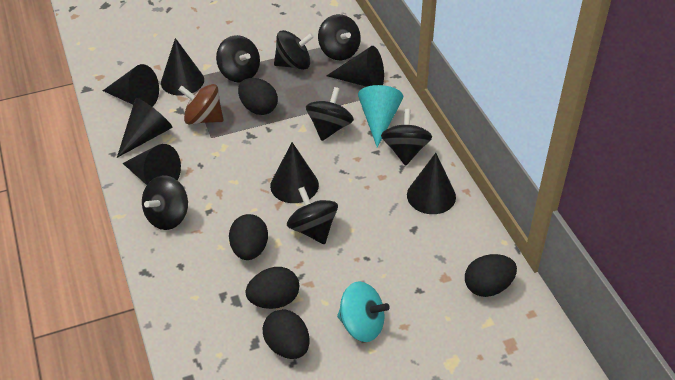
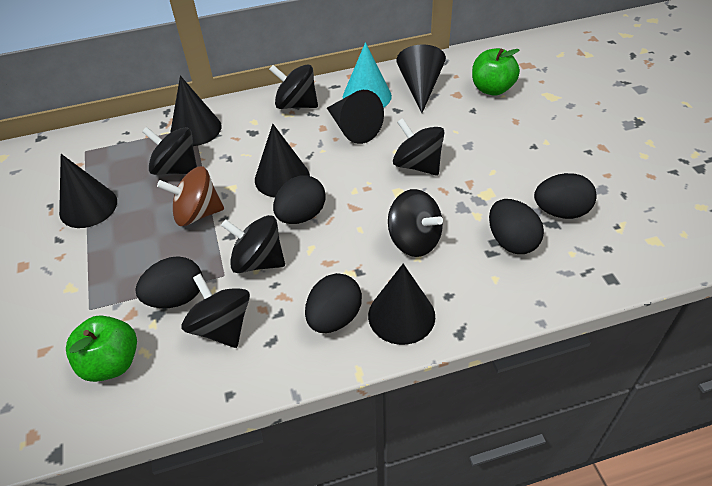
black cone: 7 -> 6
black spinning top: 7 -> 6
green apple: 0 -> 2
turquoise spinning top: 1 -> 0

